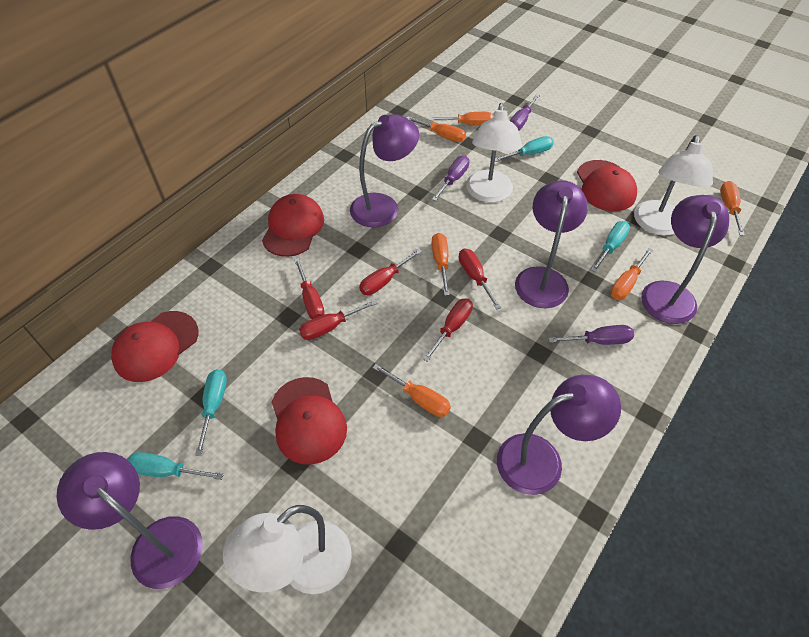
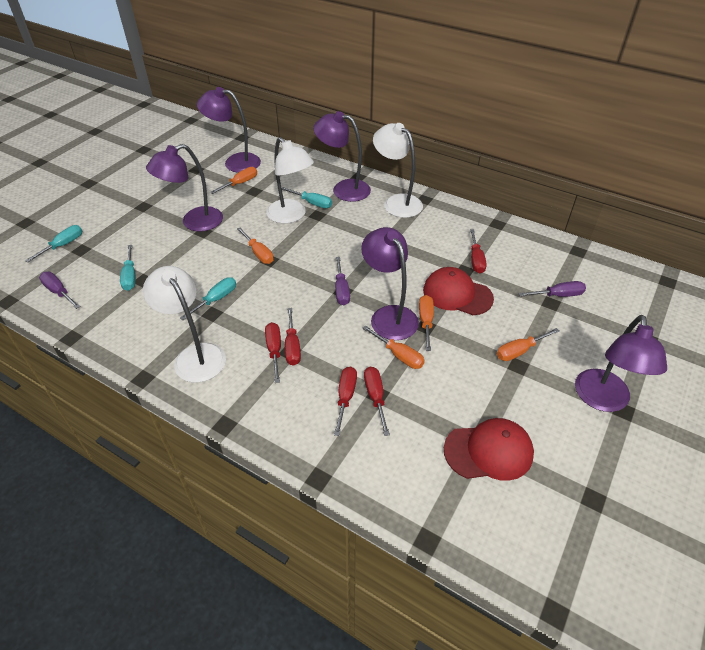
orange screwdriver: 6 -> 5
red cap: 4 -> 2

